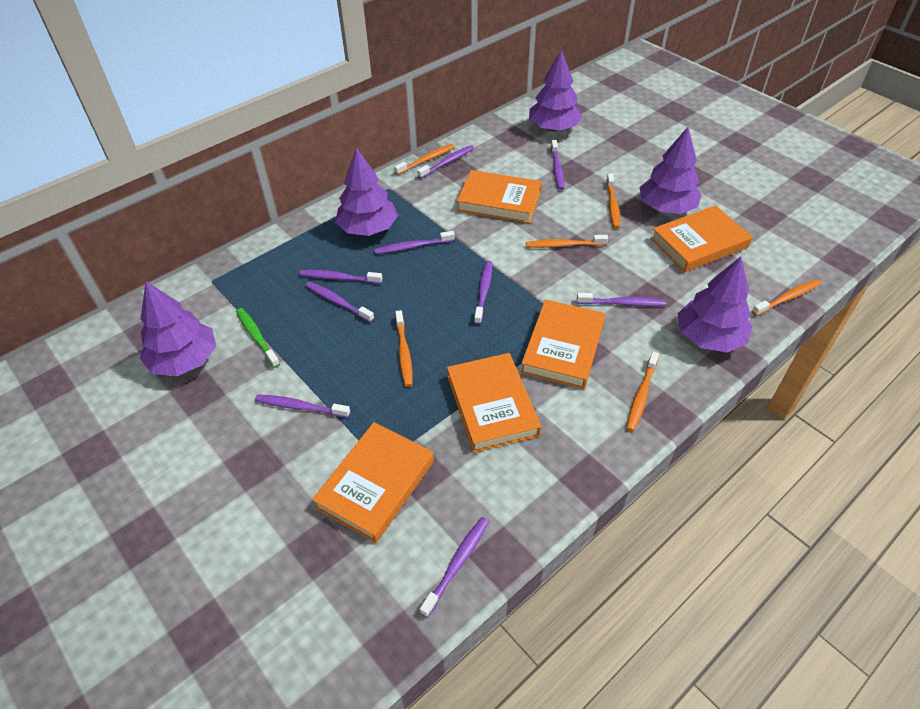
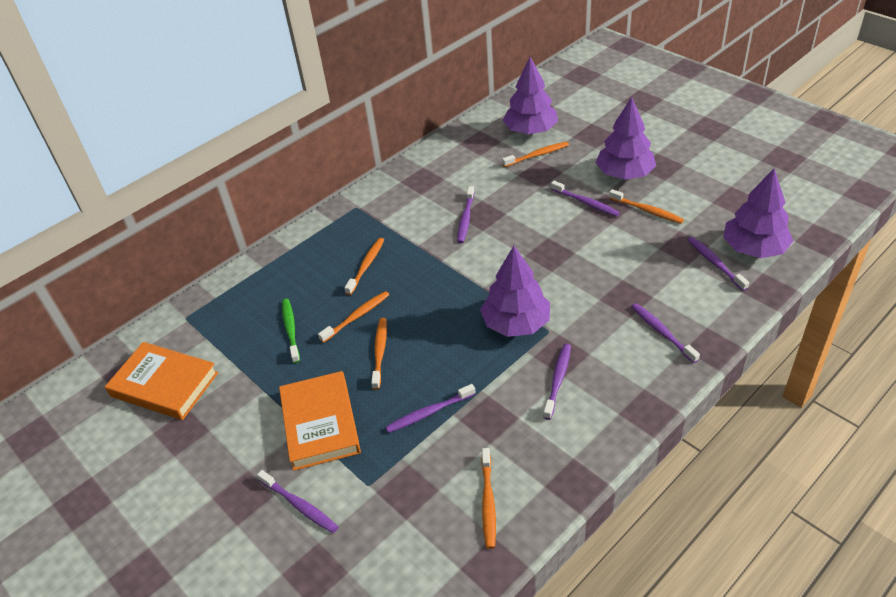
orange book: 5 -> 2
purple toothbrush: 9 -> 7
purple tree: 5 -> 4

